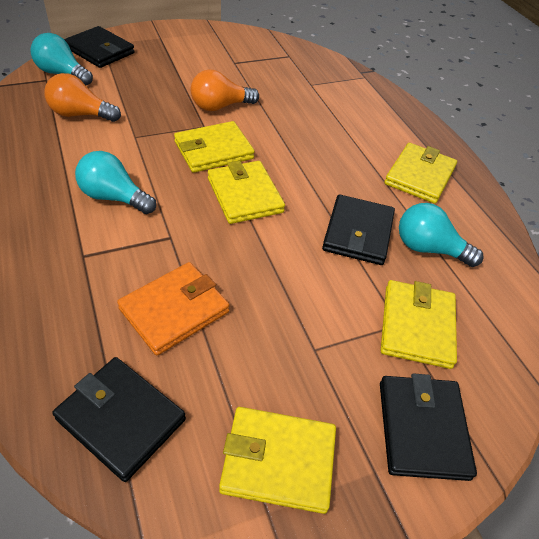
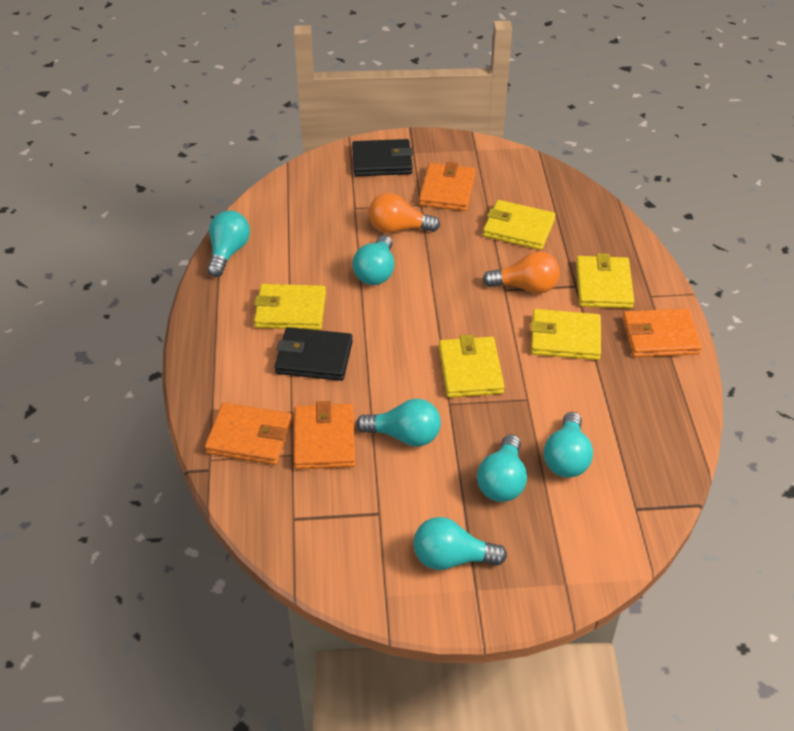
black wallet: 4 -> 2
orange wallet: 1 -> 4
turquoise light bulb: 3 -> 6

